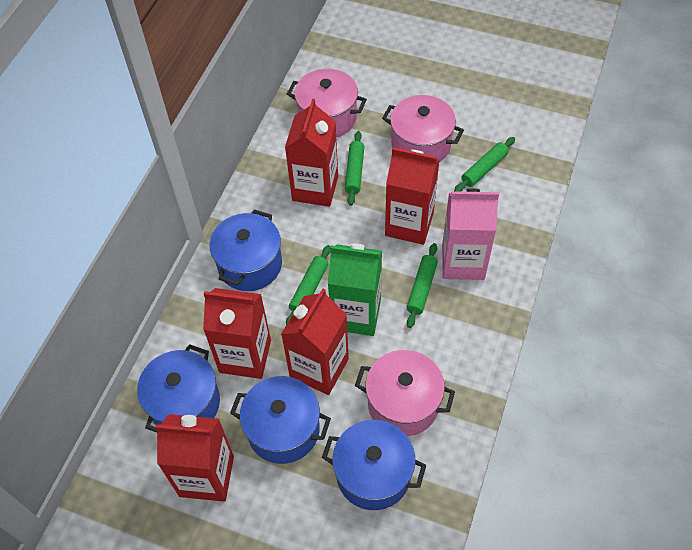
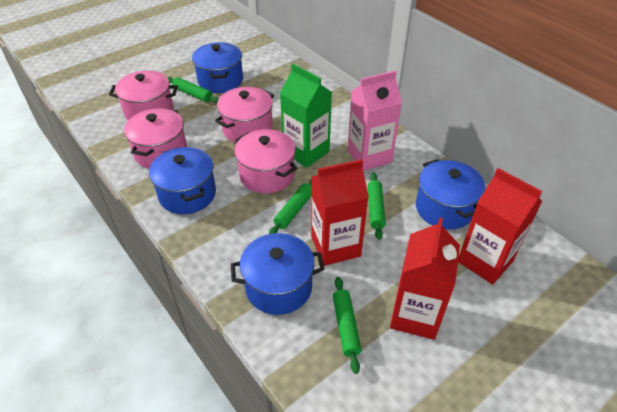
pink pot: 3 -> 4
red carton: 5 -> 3

